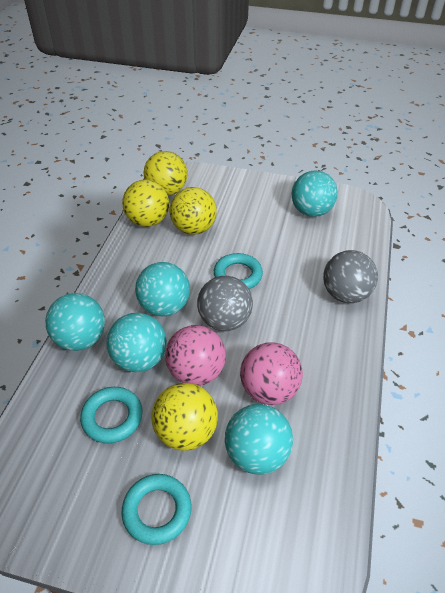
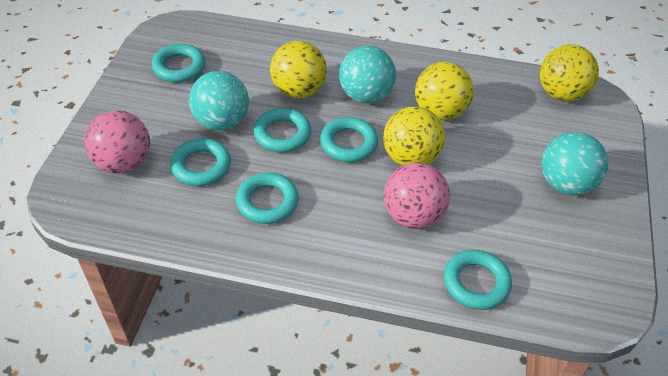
grey ball: 2 -> 0
turquoise ball: 5 -> 3
turquoise ring: 3 -> 6

